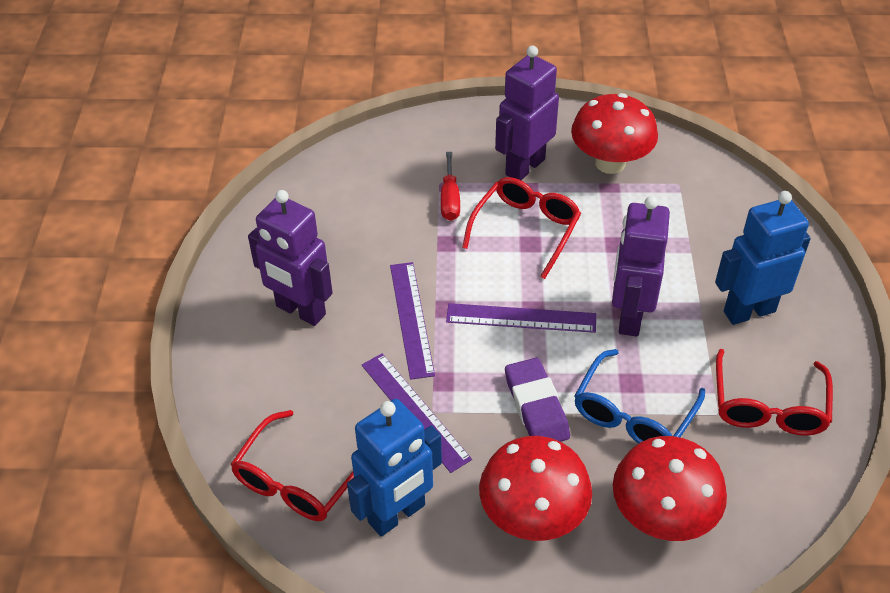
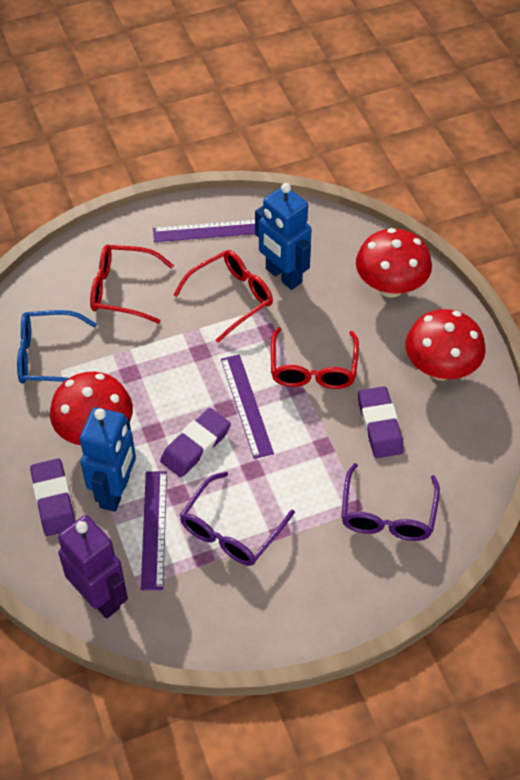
purple eraser: 1 -> 3
purple glasses: 0 -> 2
purple robot: 3 -> 1
red screwdriver: 1 -> 0

